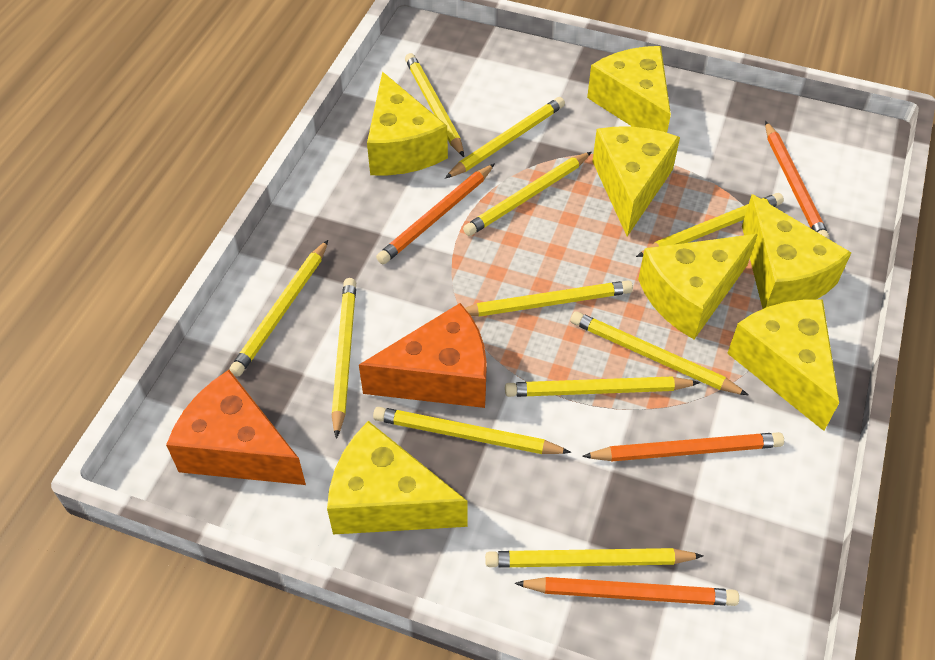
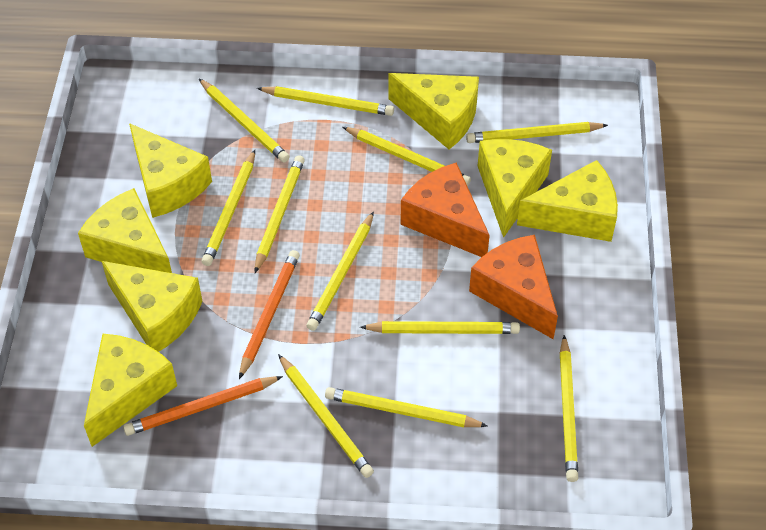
orange pencil: 4 -> 2

